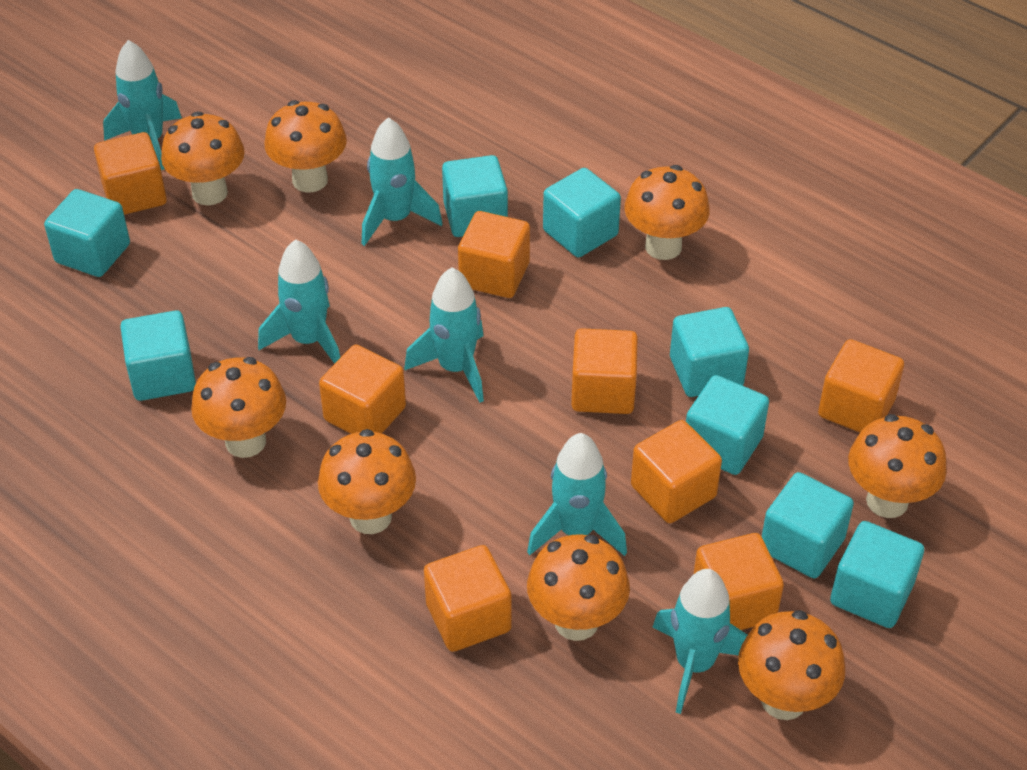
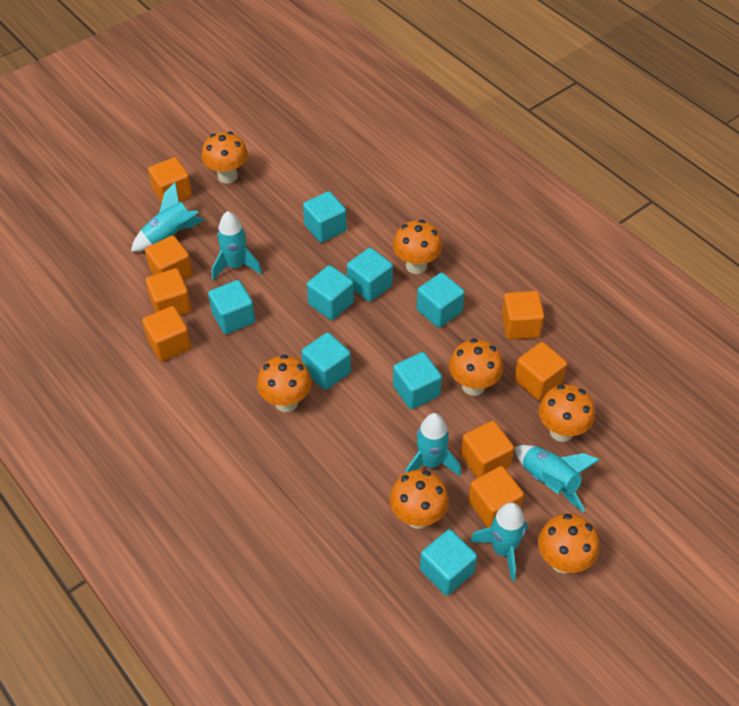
orange mushroom: 8 -> 7
turquoise rocket: 6 -> 5

